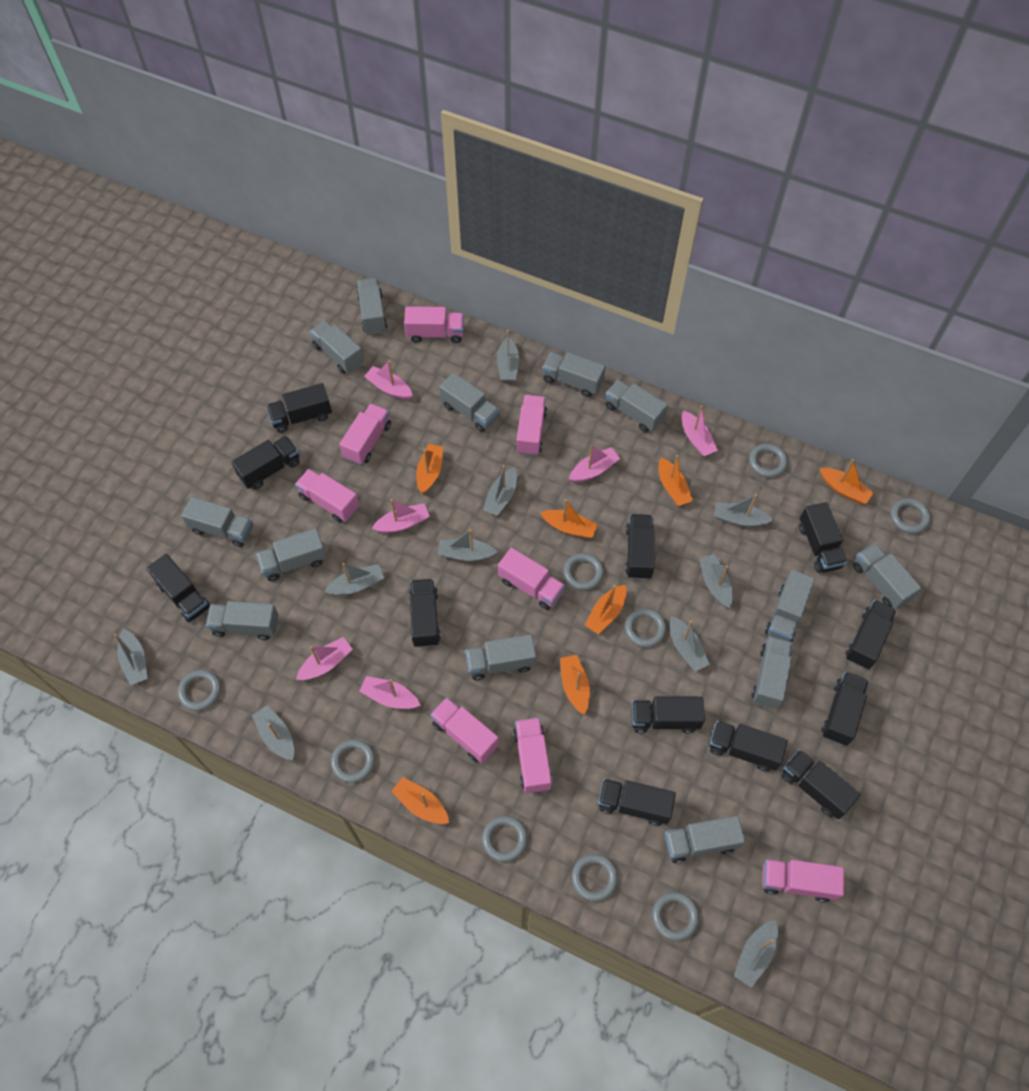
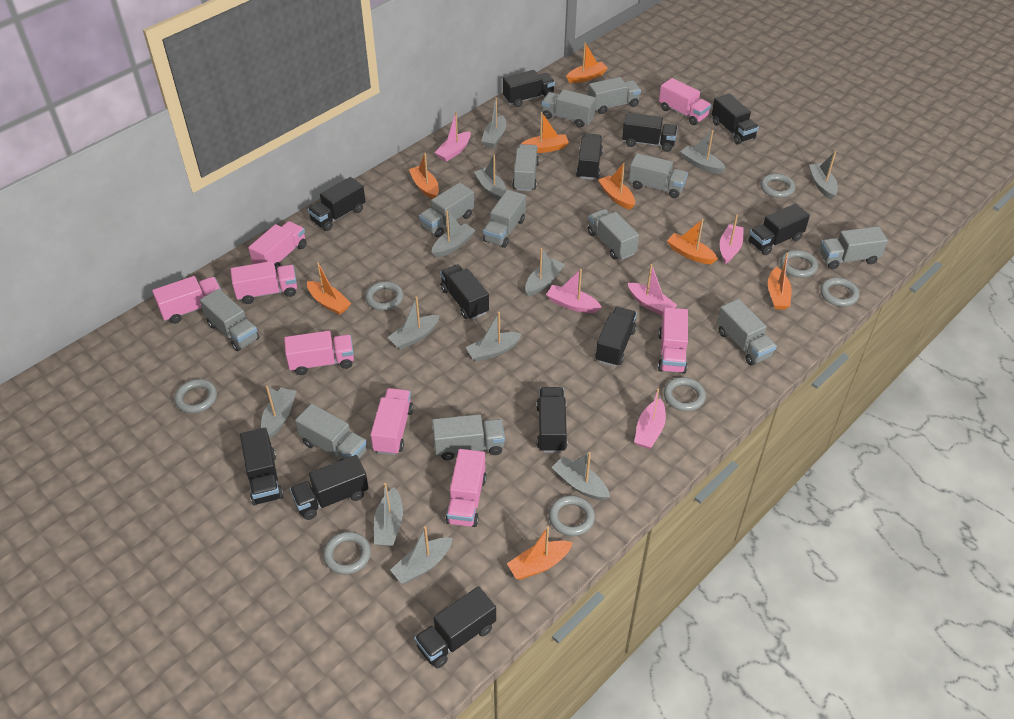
grey boat: 10 -> 12
grey ring: 9 -> 8
grey truck: 13 -> 12
orange boat: 7 -> 8
pink boat: 6 -> 5

